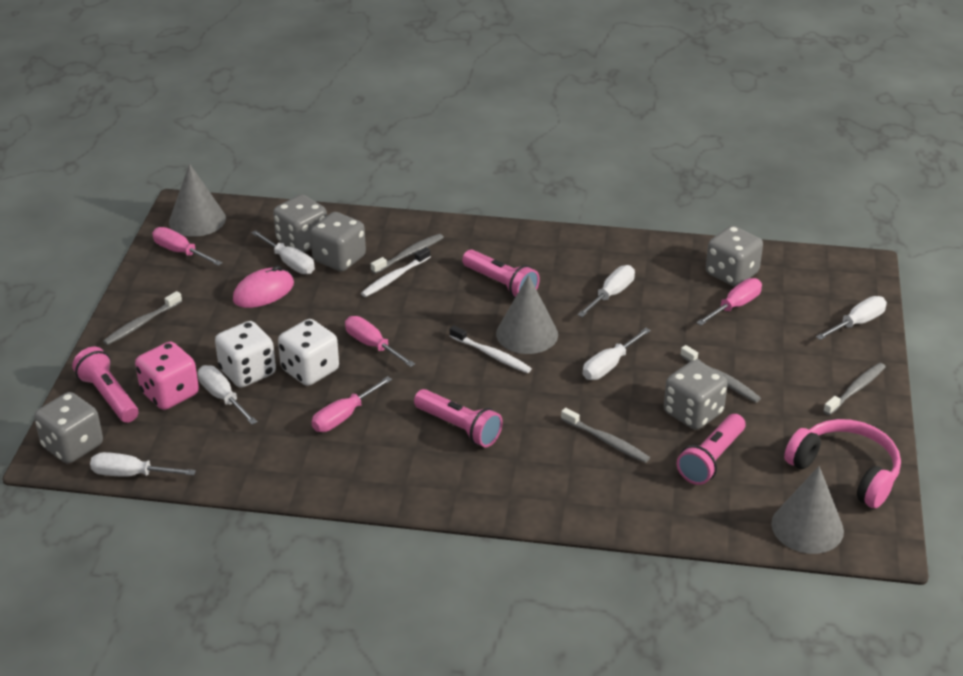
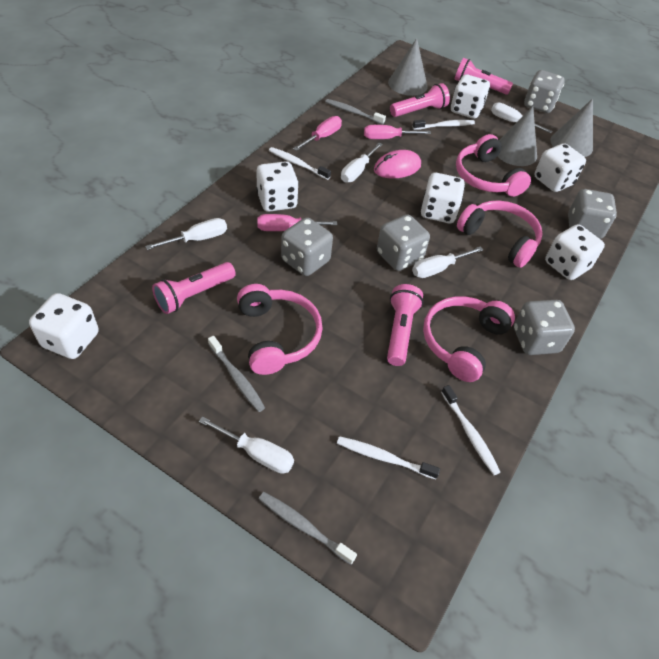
grey toothbrush: 5 -> 3
pink dice: 1 -> 0
pink headphones: 1 -> 4
pink screwdriver: 4 -> 3
white dice: 2 -> 6
white screwdriver: 6 -> 5
white toothbrush: 2 -> 4

